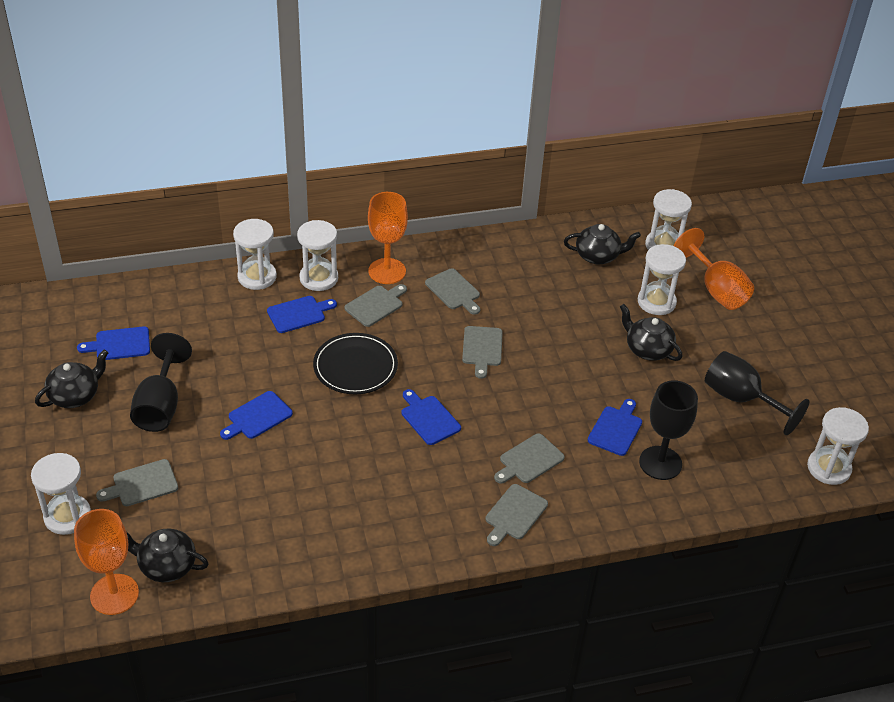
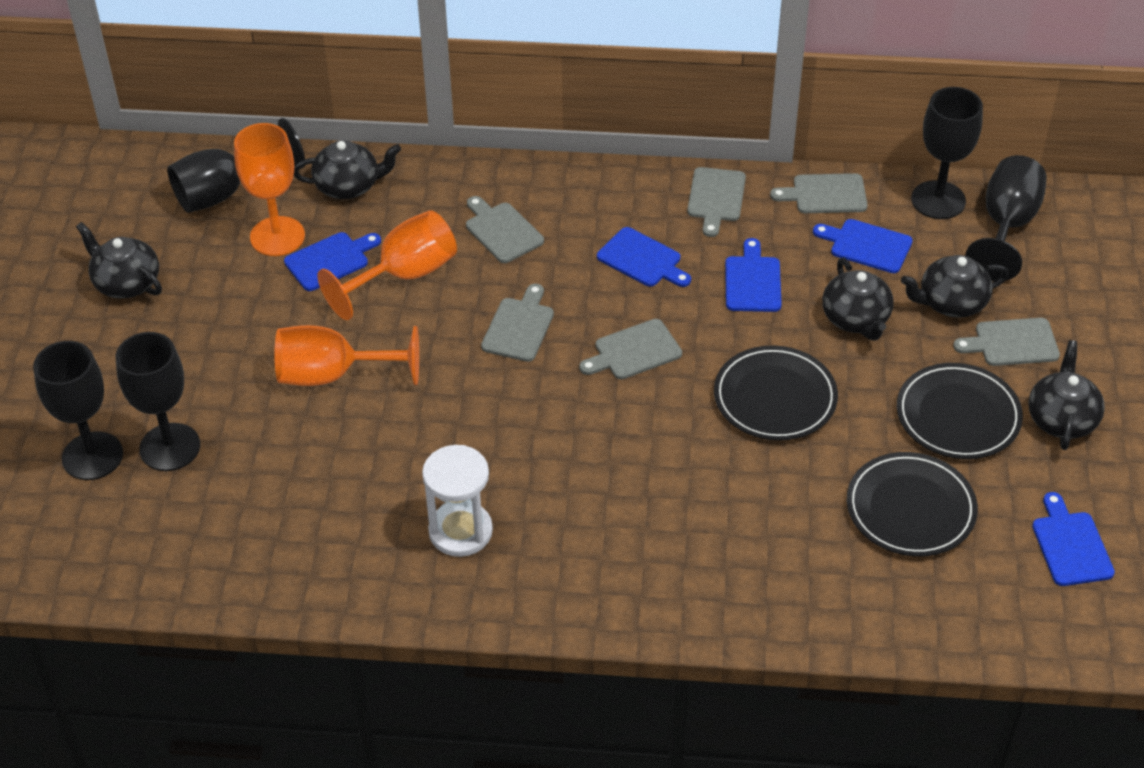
black goblet: 3 -> 5
black plate: 1 -> 3
black teapot: 4 -> 5
white hourglass: 6 -> 1

